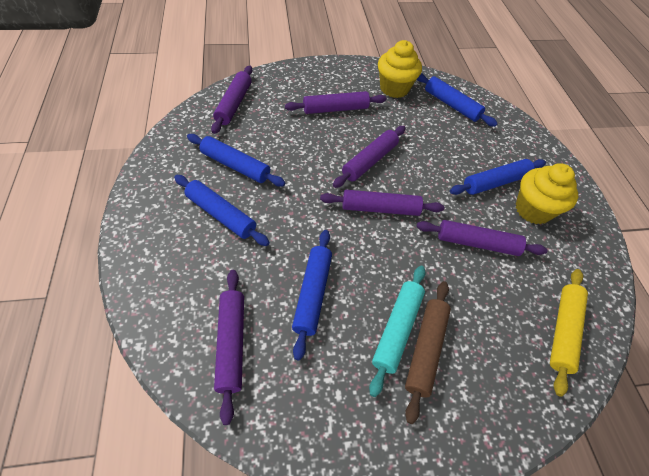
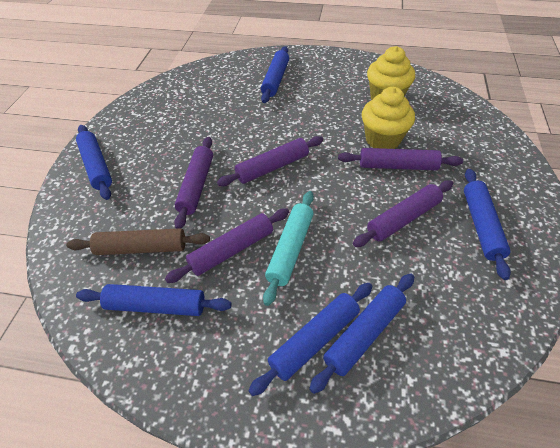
blue rolling pin: 5 -> 6
purple rolling pin: 6 -> 5
yellow rolling pin: 1 -> 0

